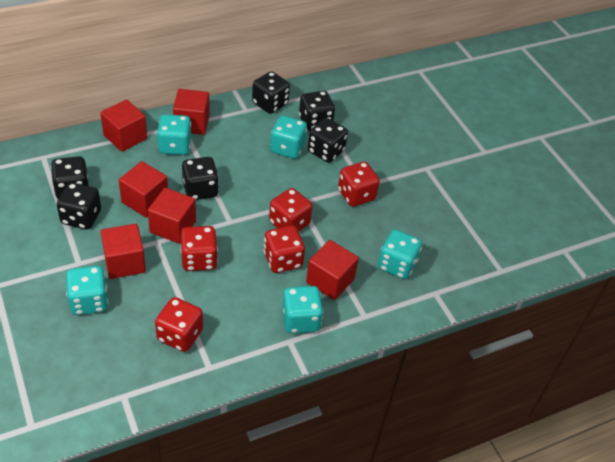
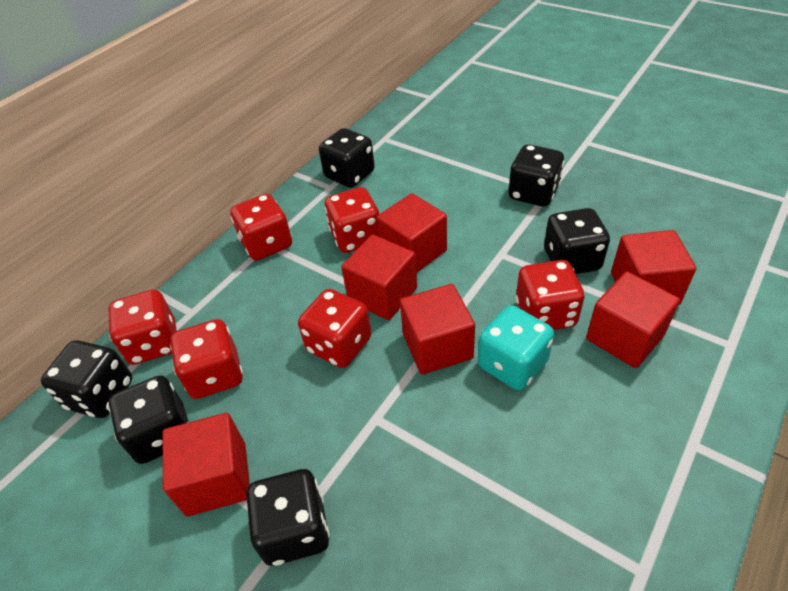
red dice: 5 -> 6
turquoise dice: 5 -> 1

